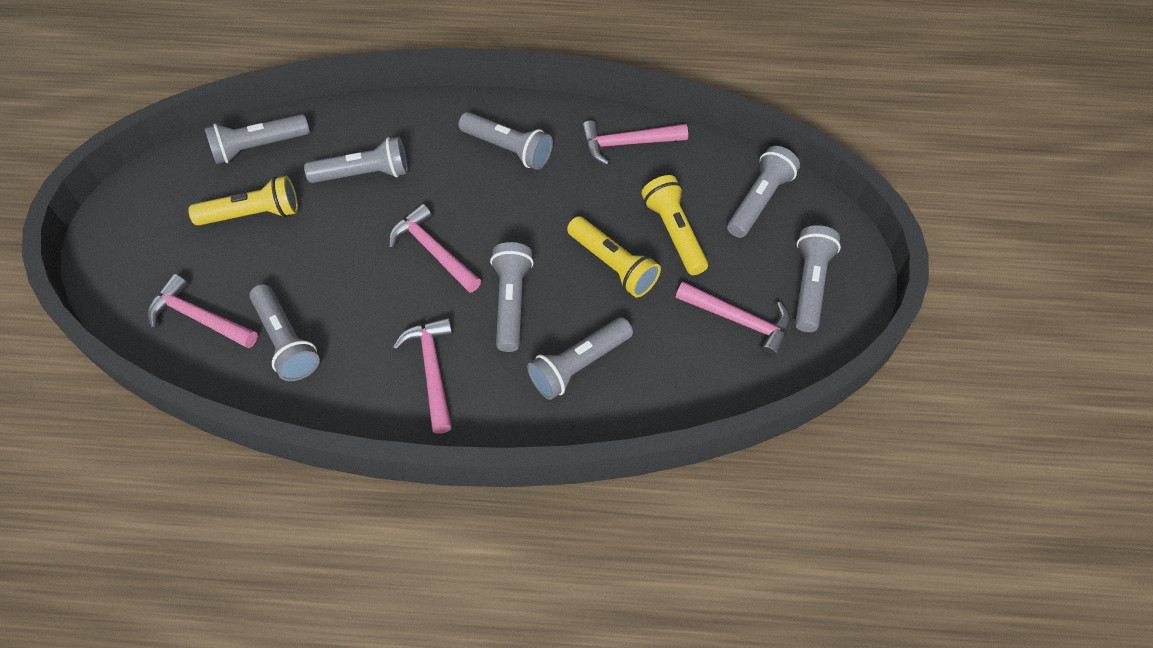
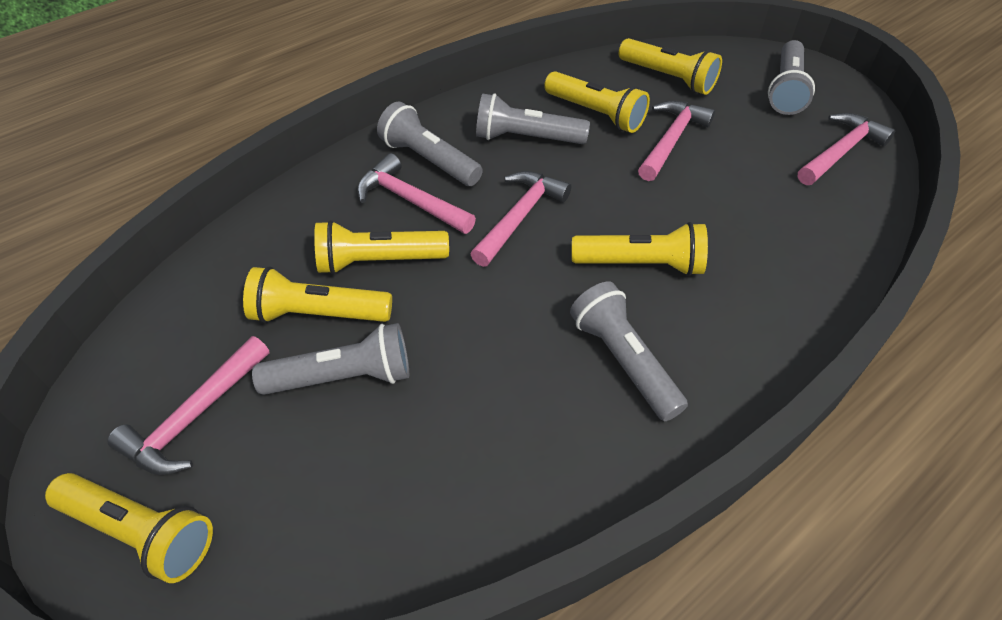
grey flashlight: 8 -> 5
yellow flashlight: 3 -> 6

